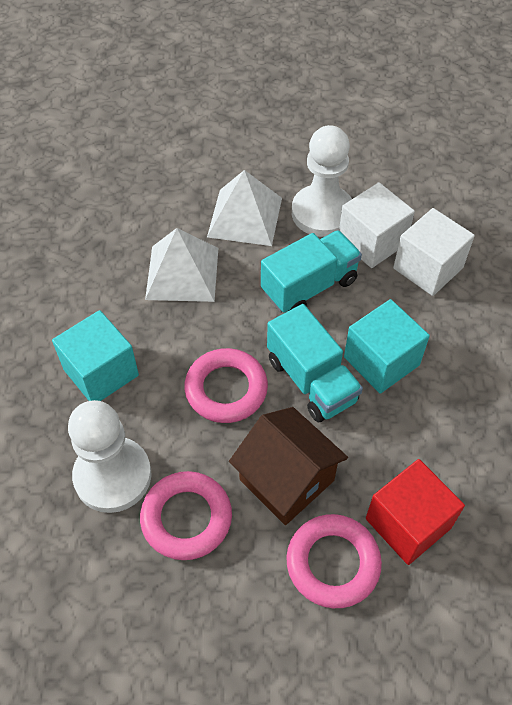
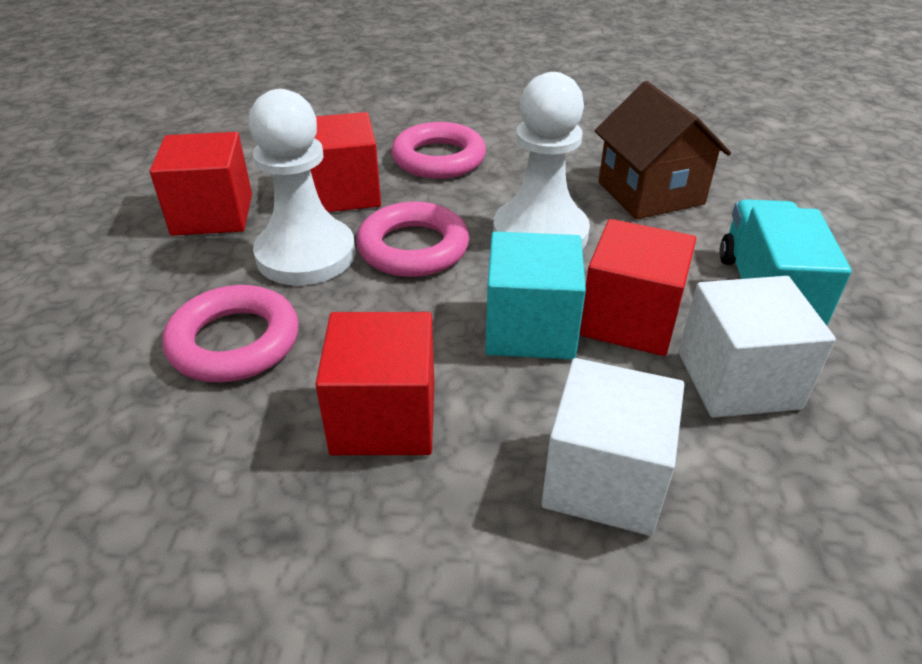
red cube: 1 -> 4
turquoise cube: 2 -> 1
turquoise truck: 2 -> 1
white pyramid: 2 -> 0

